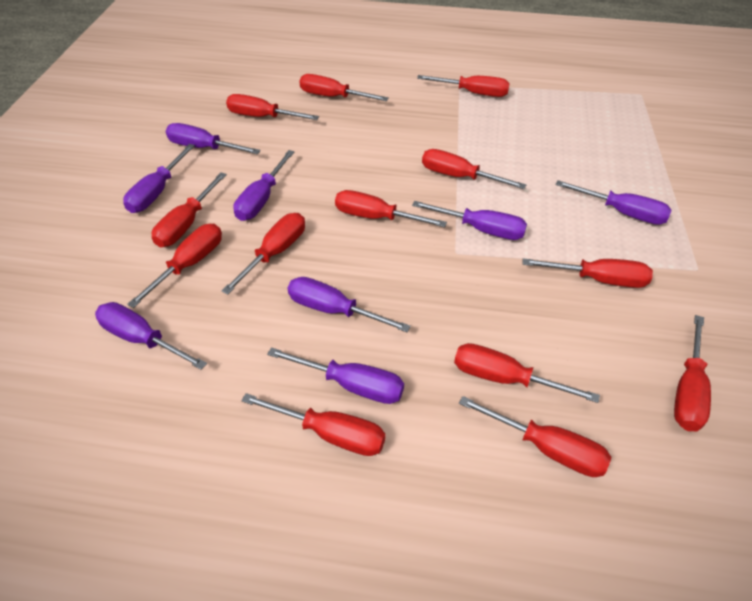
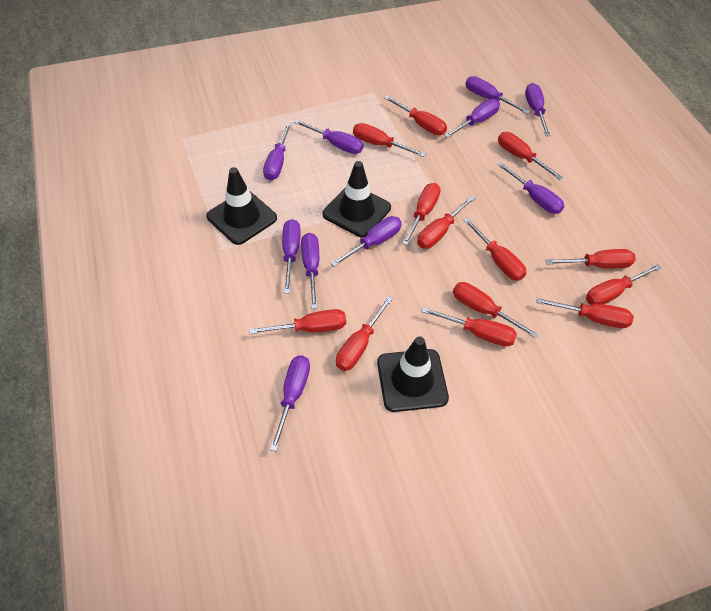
black traffic cone: 0 -> 3
purple screwdriver: 8 -> 10

